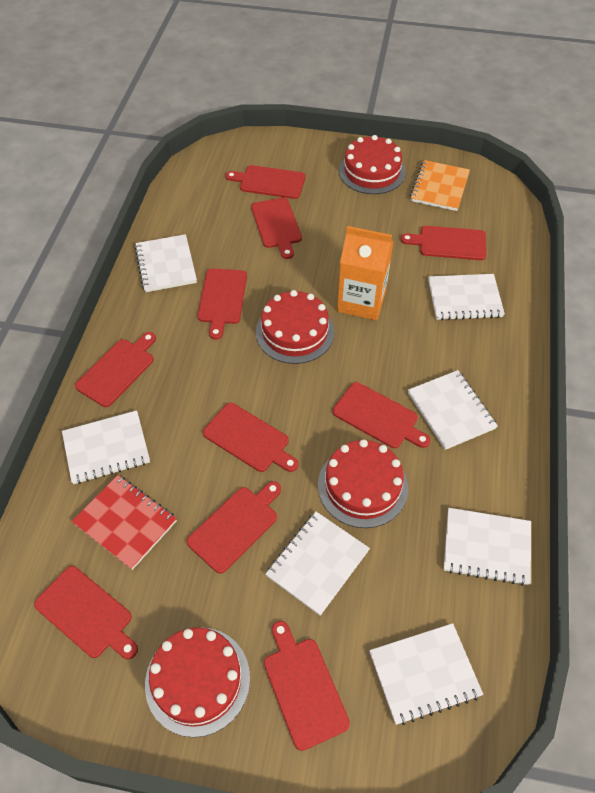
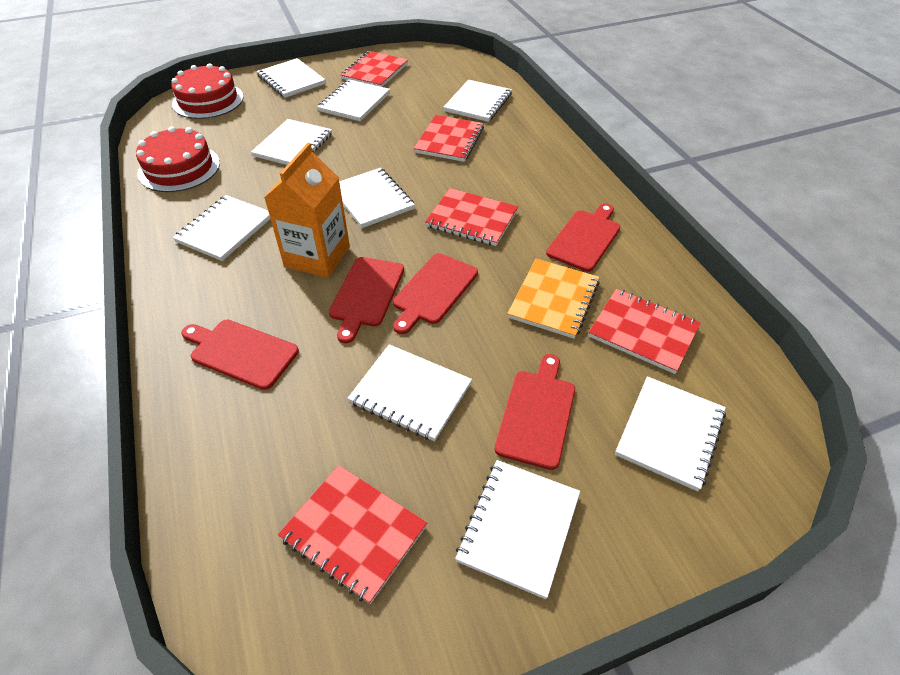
red cake: 4 -> 2
red cutting board: 10 -> 5
red notebook: 1 -> 5
white notebook: 7 -> 9

